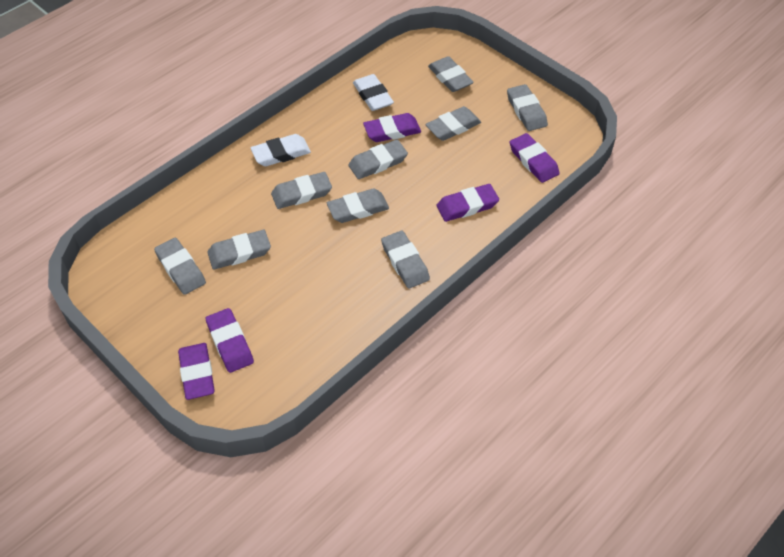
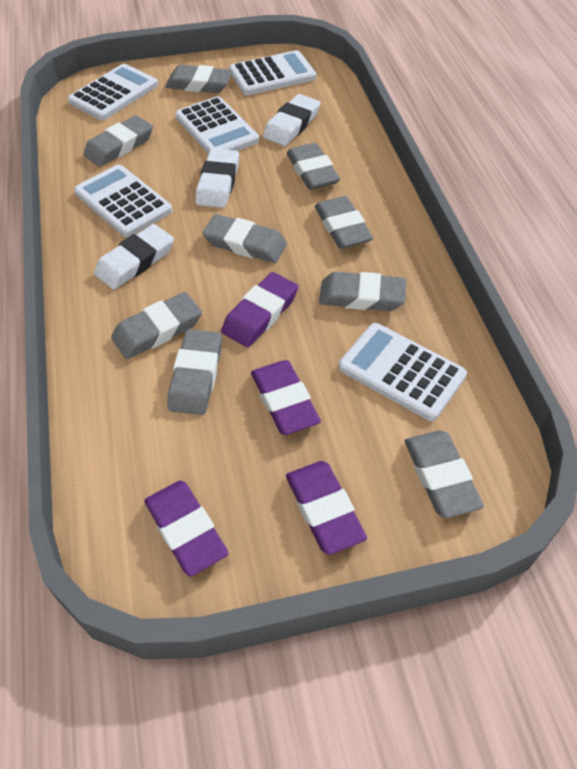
purple eraser: 5 -> 4
white calculator: 0 -> 5
white eraser: 2 -> 3

